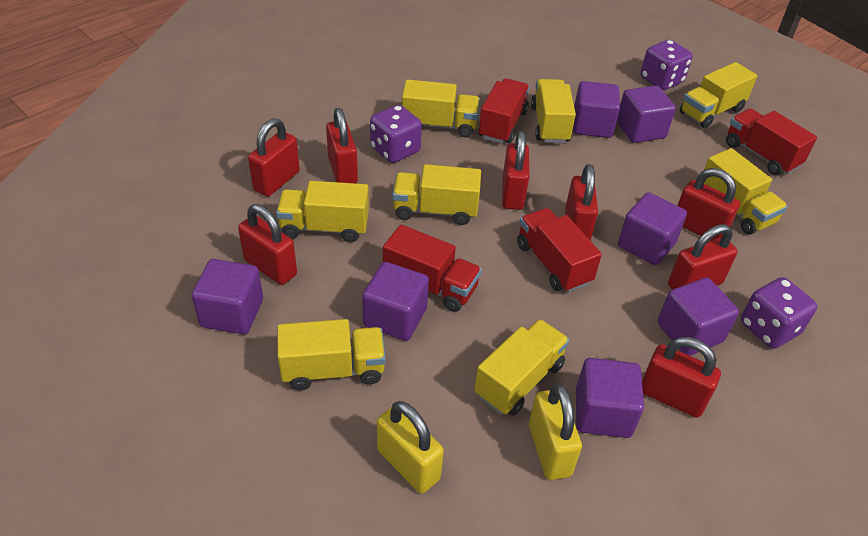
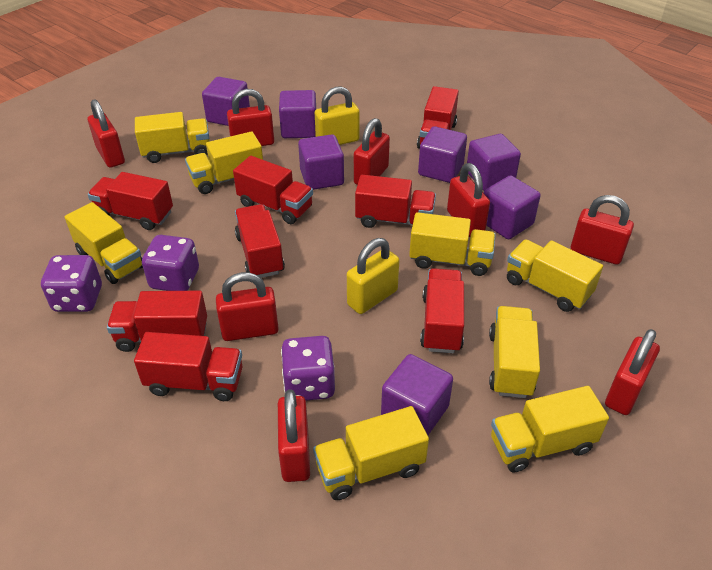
red truck: 4 -> 8

